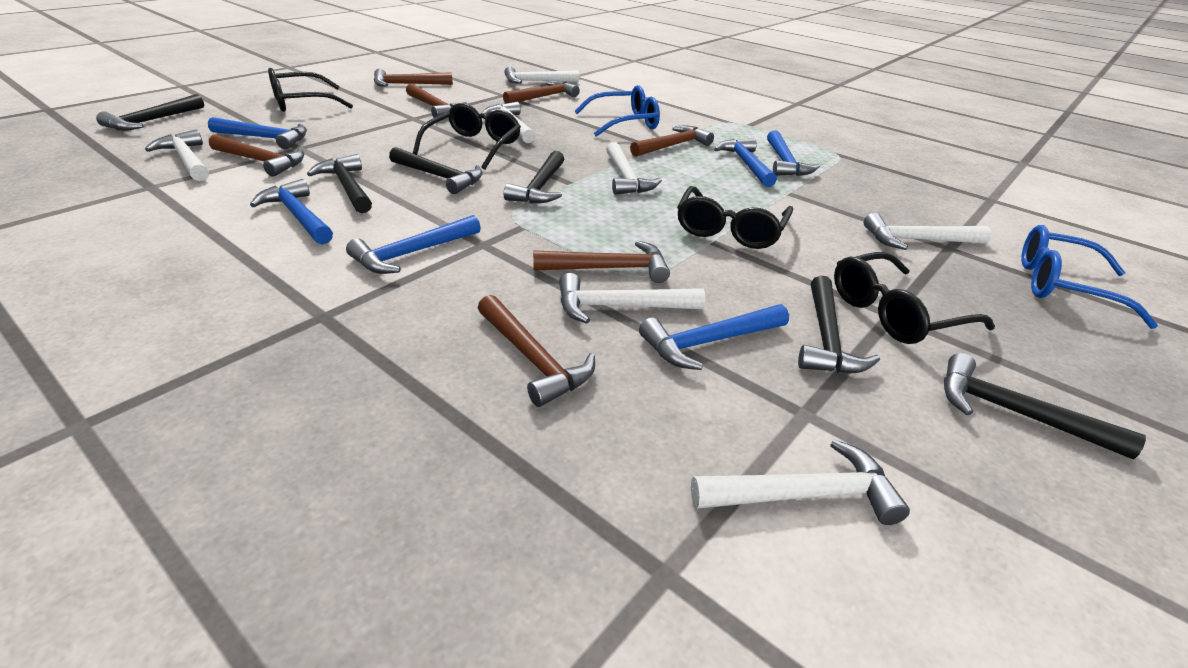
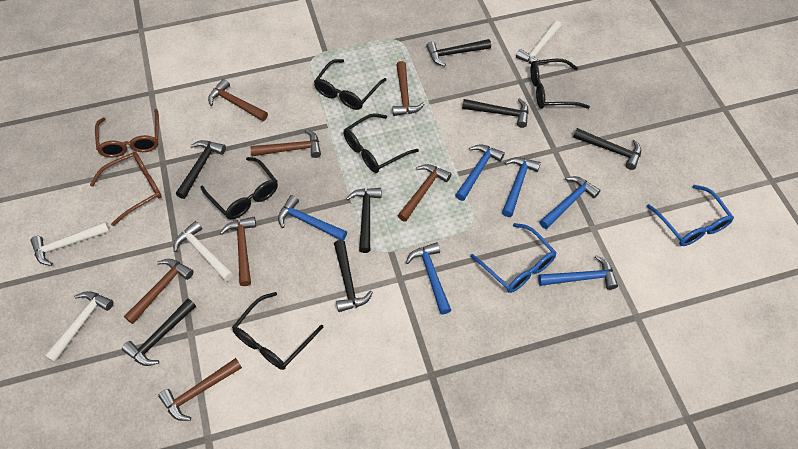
black glasses: 4 -> 5
black hammer: 6 -> 7
brown glasses: 0 -> 2
white hammer: 7 -> 4

